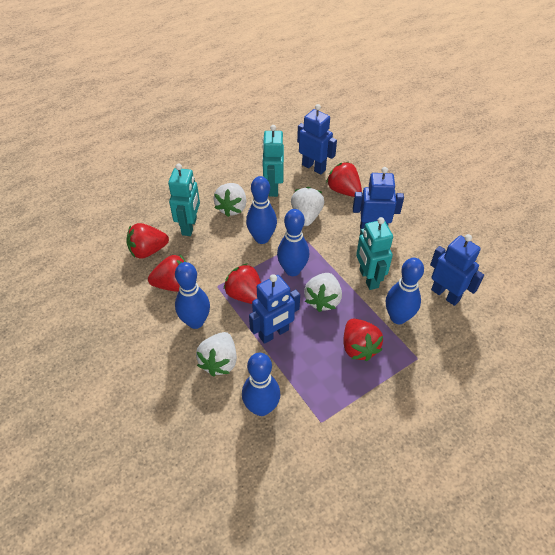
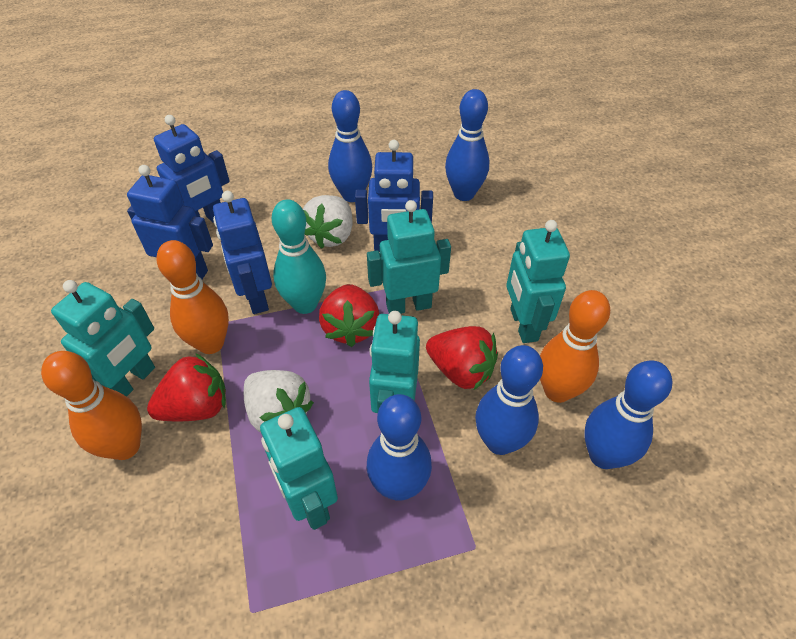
orange bowling pin: 0 -> 3
red strawberry: 5 -> 3
turquoise bowling pin: 0 -> 1
turquoise robot: 3 -> 5
white strawberry: 4 -> 2

